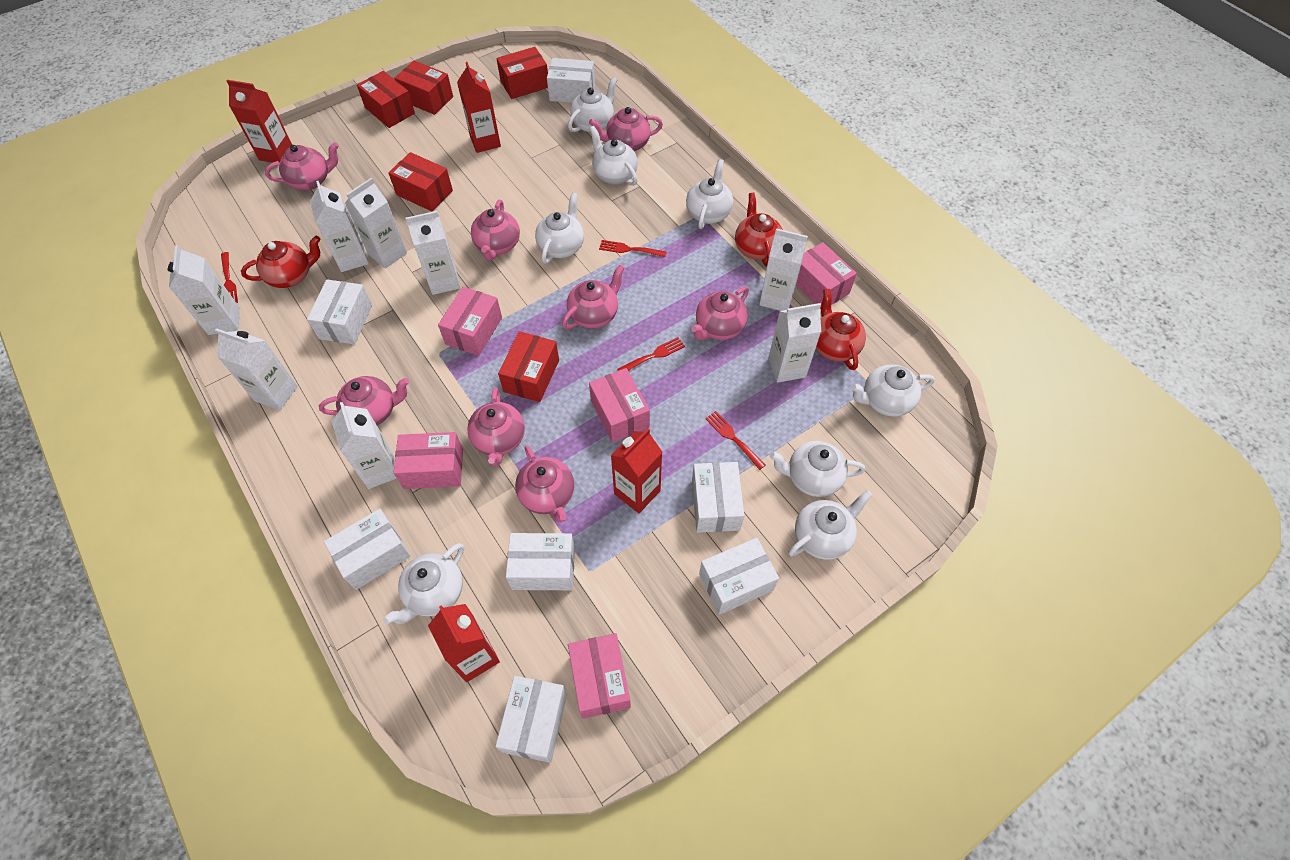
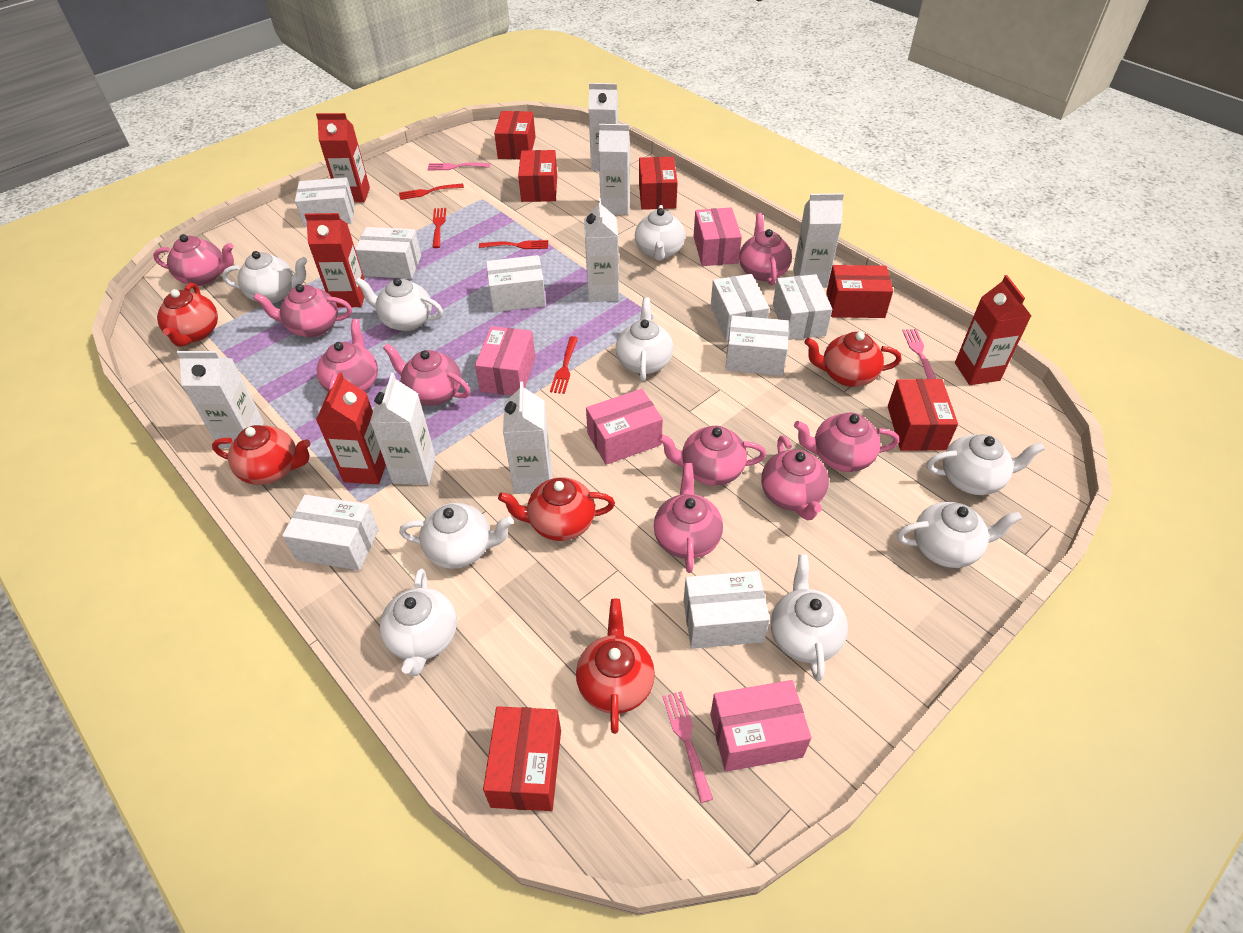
pink box: 5 -> 4
pink fork: 0 -> 3
pink teapot: 8 -> 9
red box: 5 -> 6
red teapot: 3 -> 5
white box: 7 -> 8
white carton: 8 -> 7
white teapot: 8 -> 9

